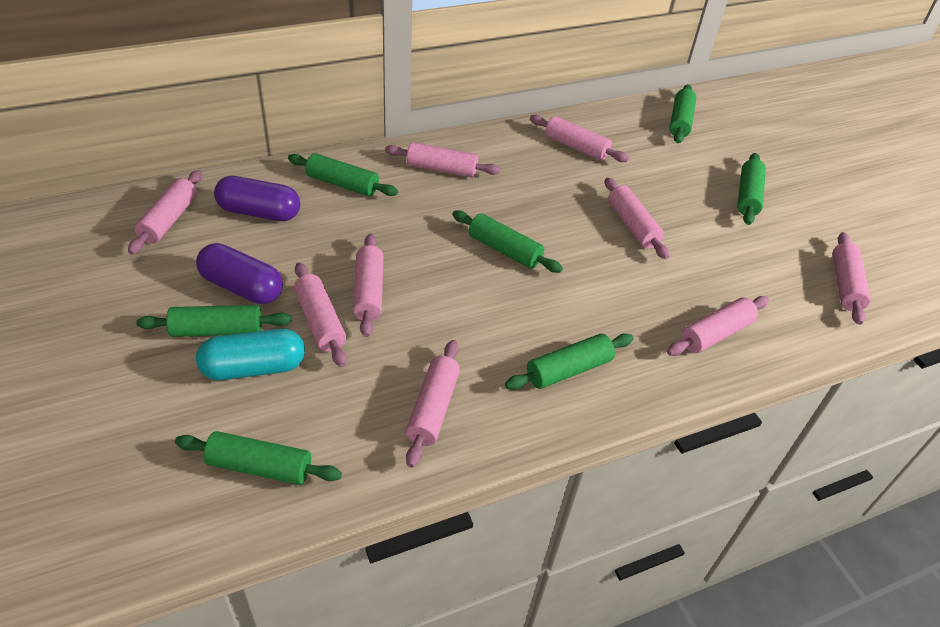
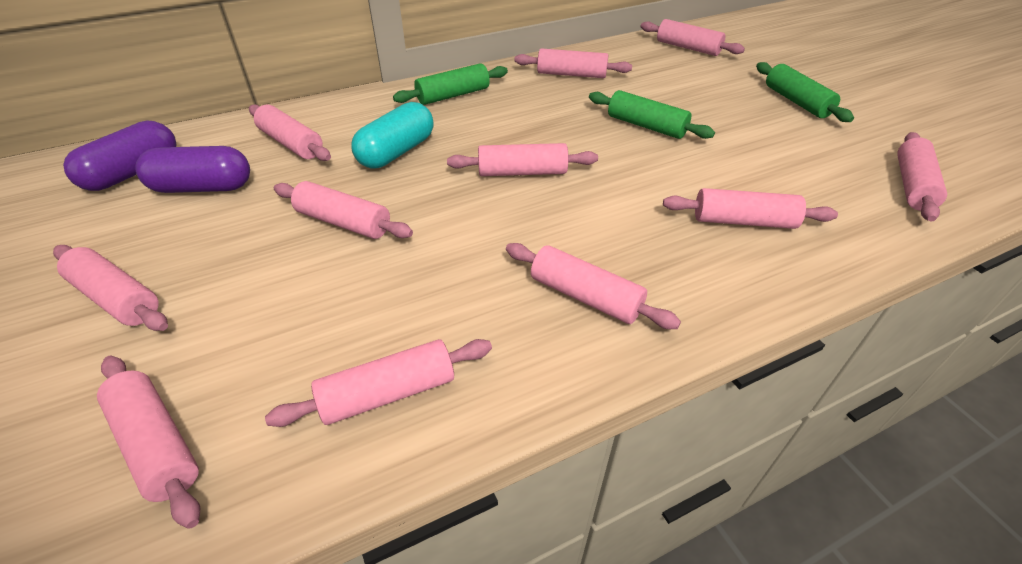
green rolling pin: 7 -> 3
pink rolling pin: 9 -> 11

